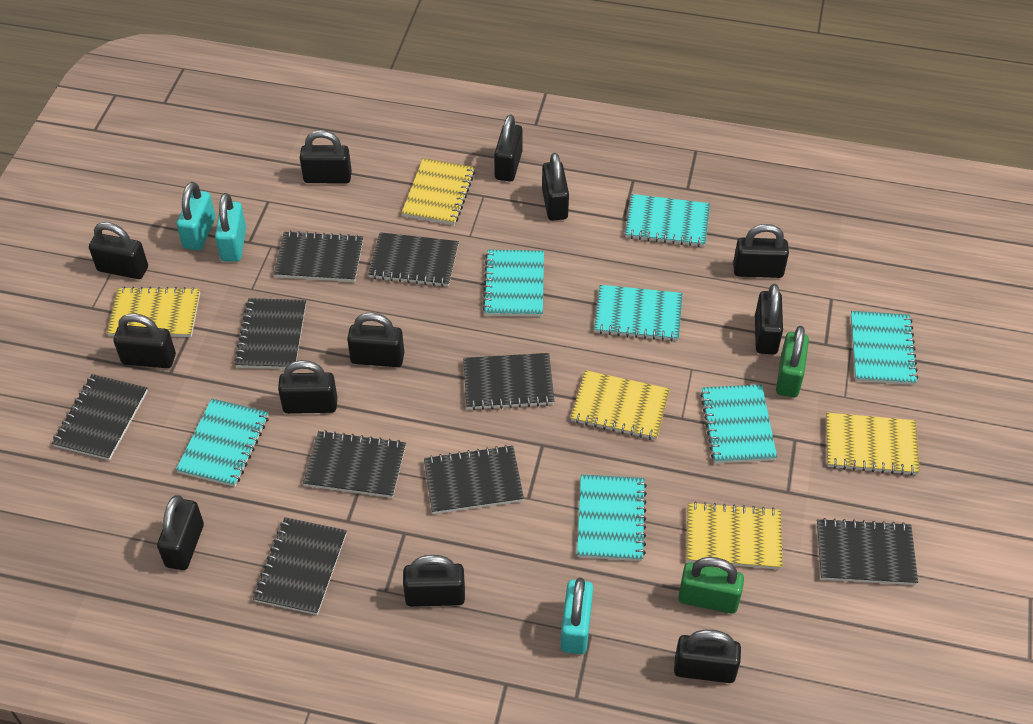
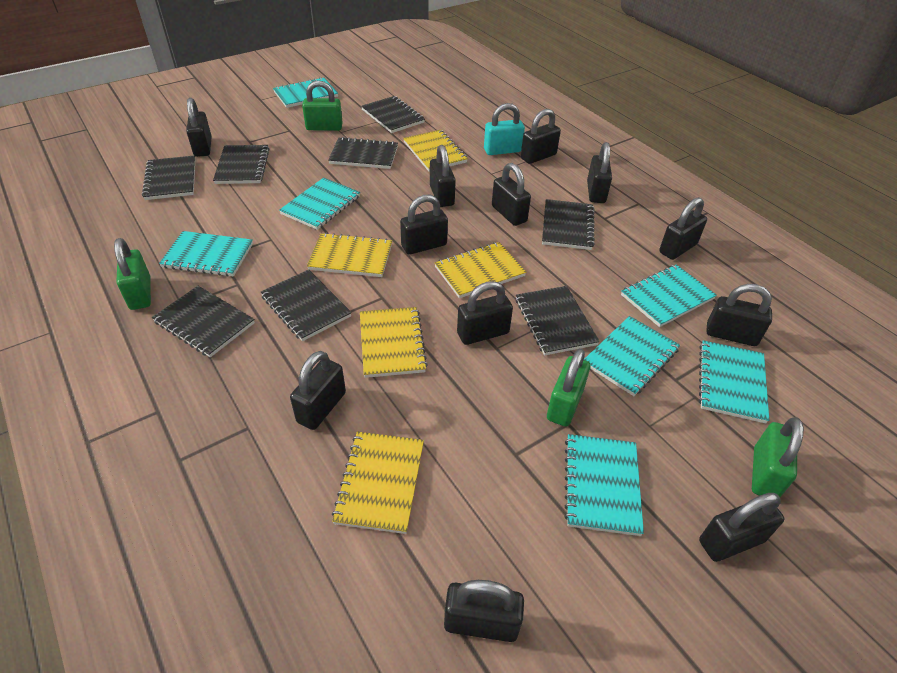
black notebook: 9 -> 8
green padlock: 2 -> 4
turquoise padlock: 3 -> 1

